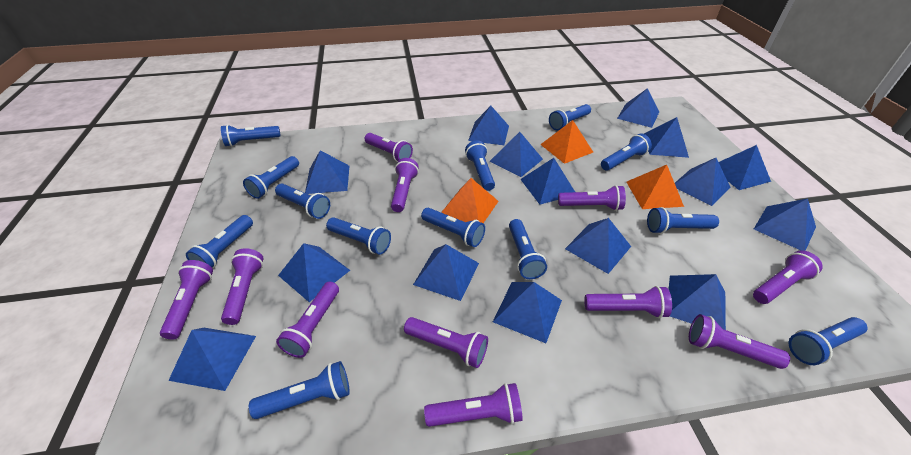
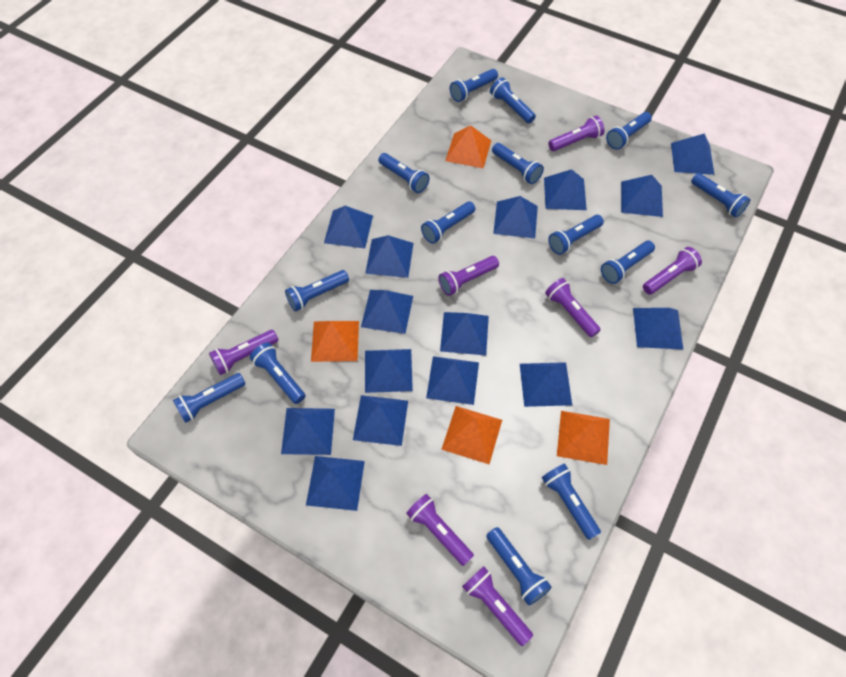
blue flashlight: 13 -> 14
orange pyramid: 3 -> 4
purple flashlight: 11 -> 7

